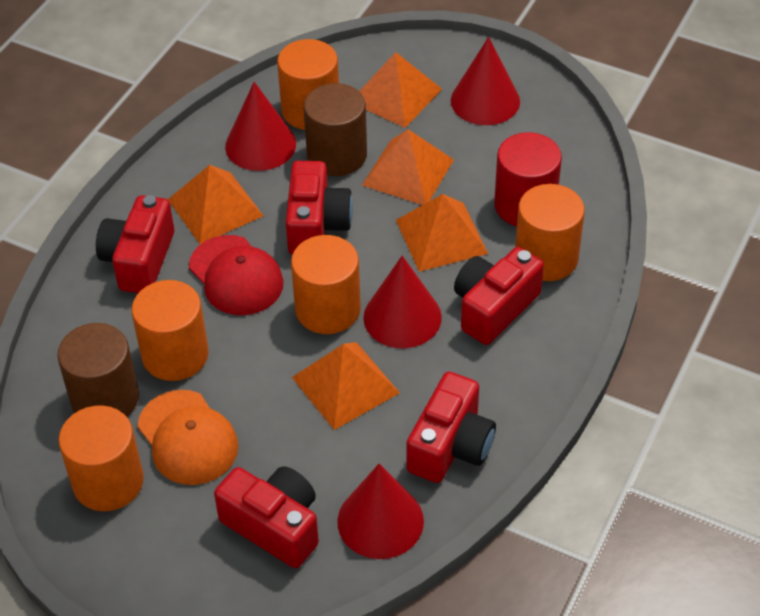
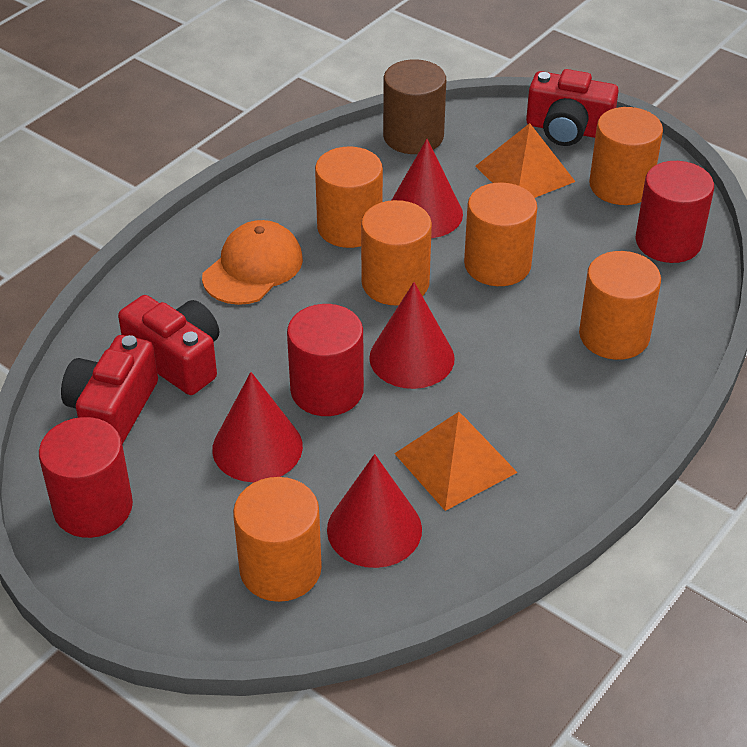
brown cylinder: 2 -> 1
orange cylinder: 5 -> 6
orange pyramid: 5 -> 2
red camera: 5 -> 3
red cap: 1 -> 0
red cylinder: 1 -> 3

